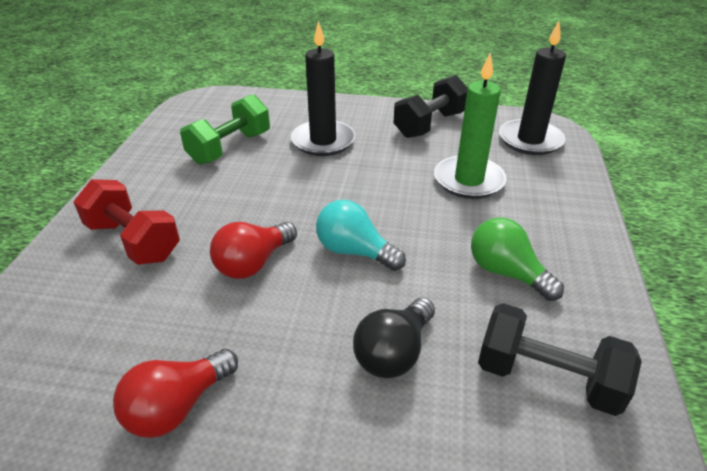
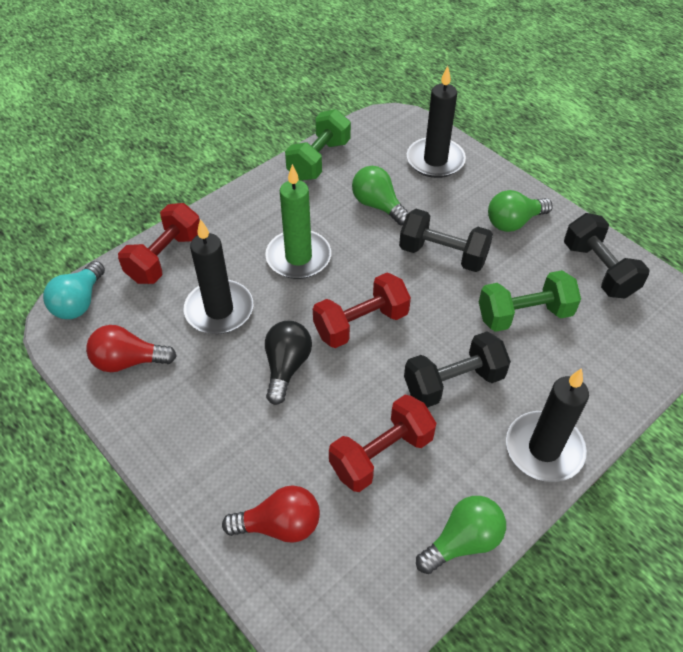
black candle: 2 -> 3
black dumbbell: 2 -> 3
green dumbbell: 1 -> 2
green light bulb: 1 -> 3
red dumbbell: 1 -> 3

